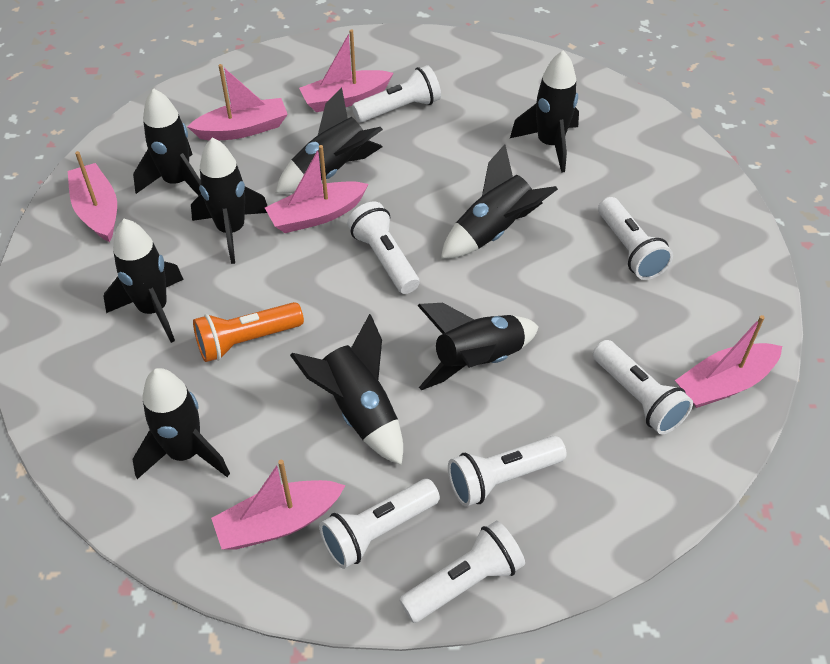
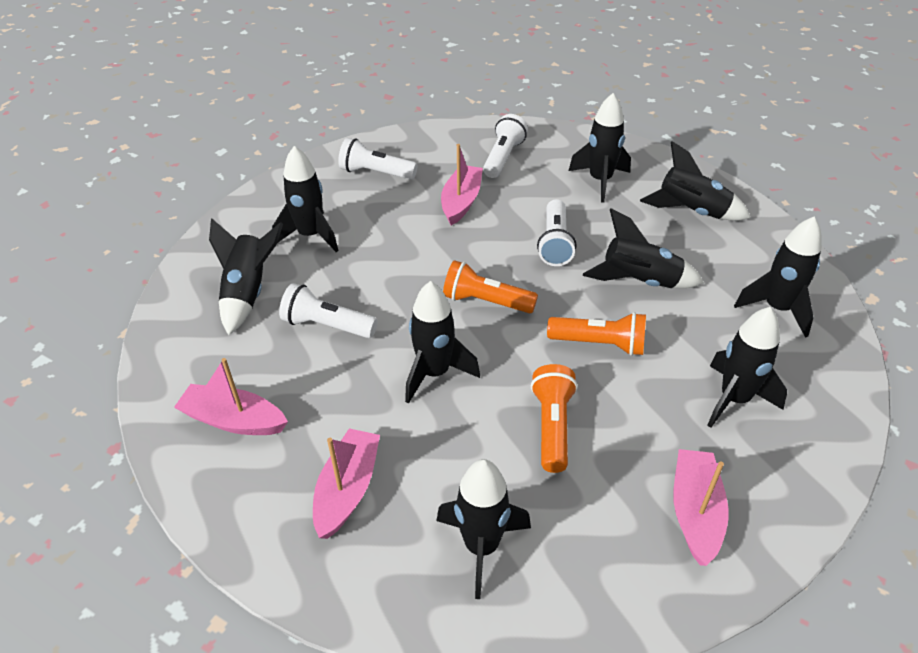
orange flashlight: 1 -> 3
pink boat: 6 -> 4
white flashlight: 7 -> 4

